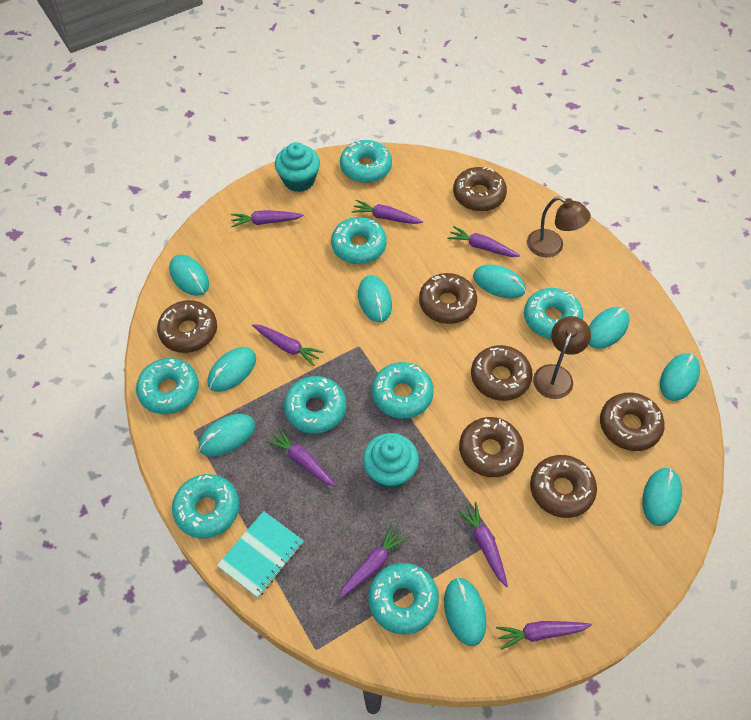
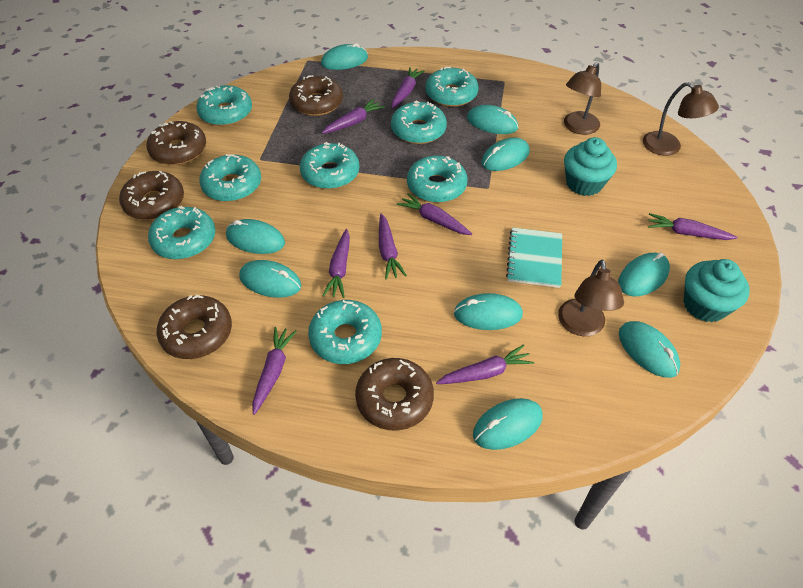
brown donut: 7 -> 5
brown lamp: 2 -> 3

